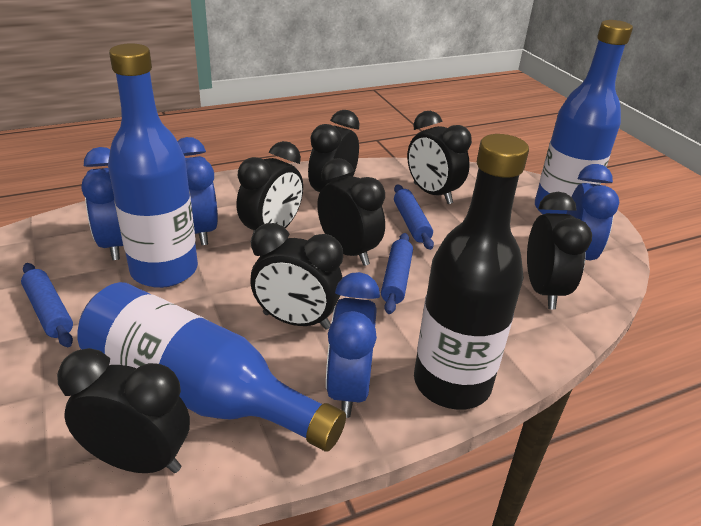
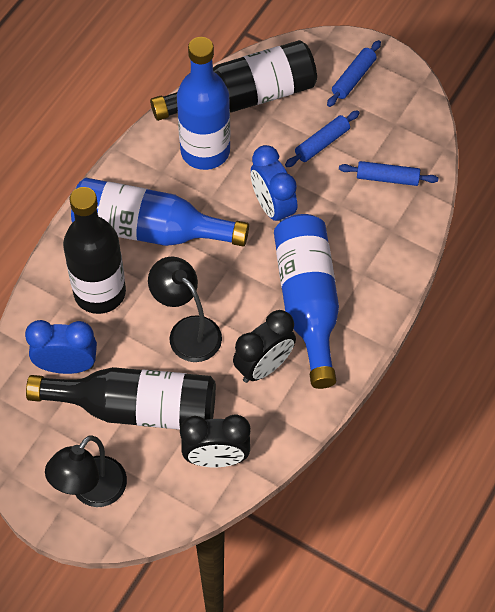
black bottle: 1 -> 3
black clock: 7 -> 2
black lamp: 0 -> 2
blue clock: 4 -> 2

